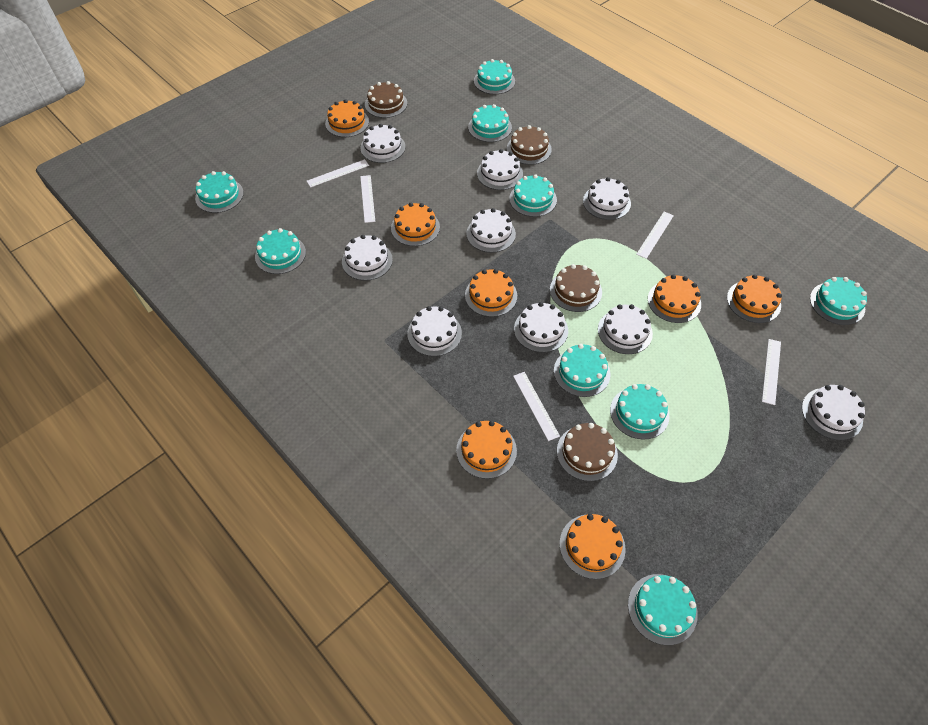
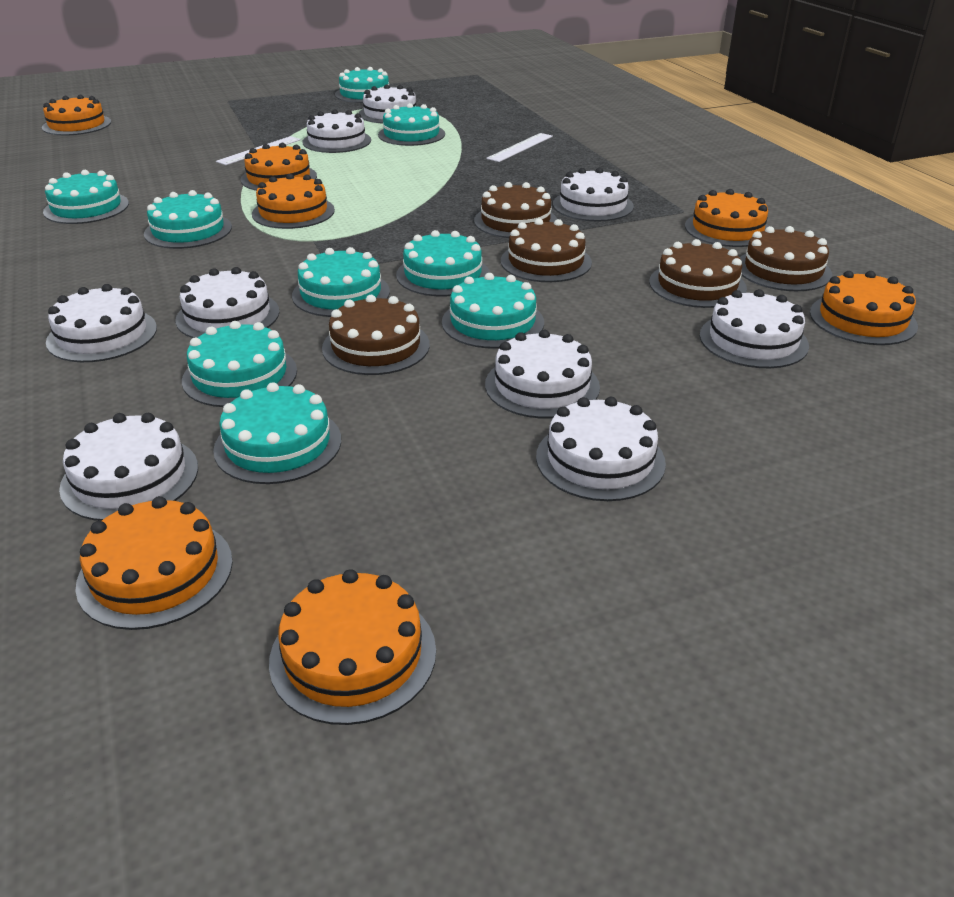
brown cake: 4 -> 5
white ruler: 5 -> 2

